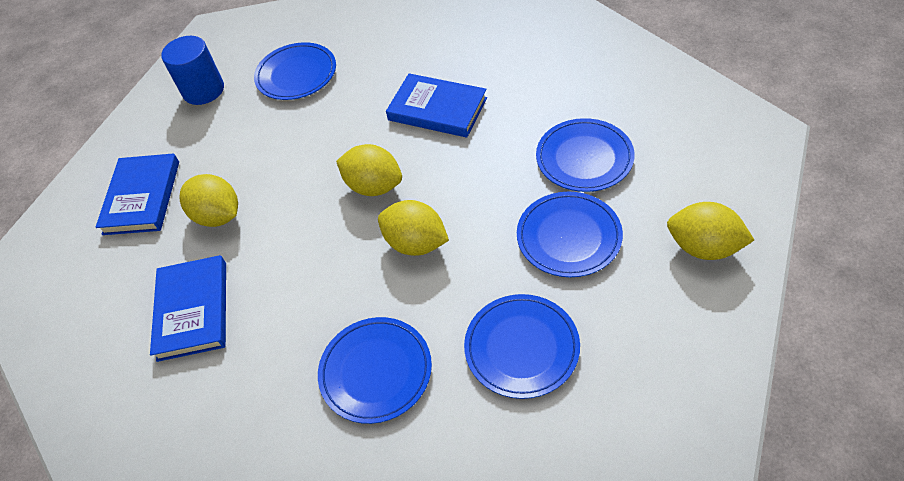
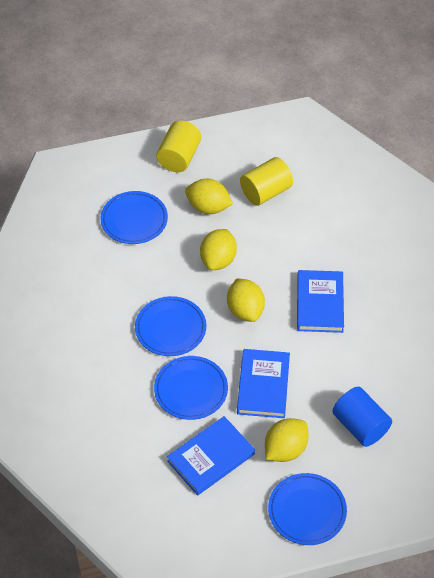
blue plate: 5 -> 4
yellow cylinder: 0 -> 2

